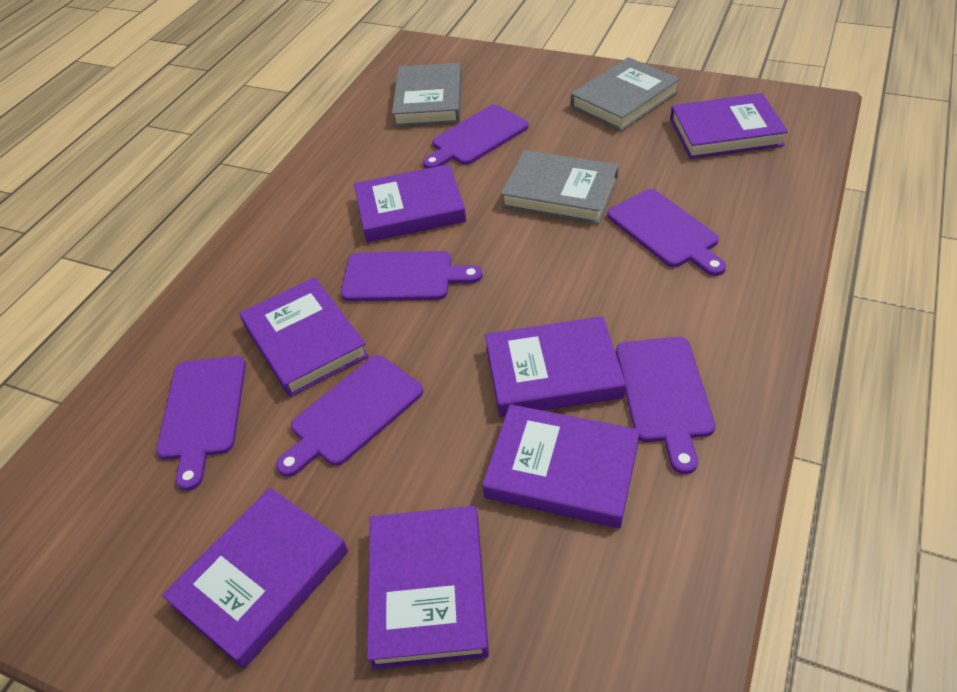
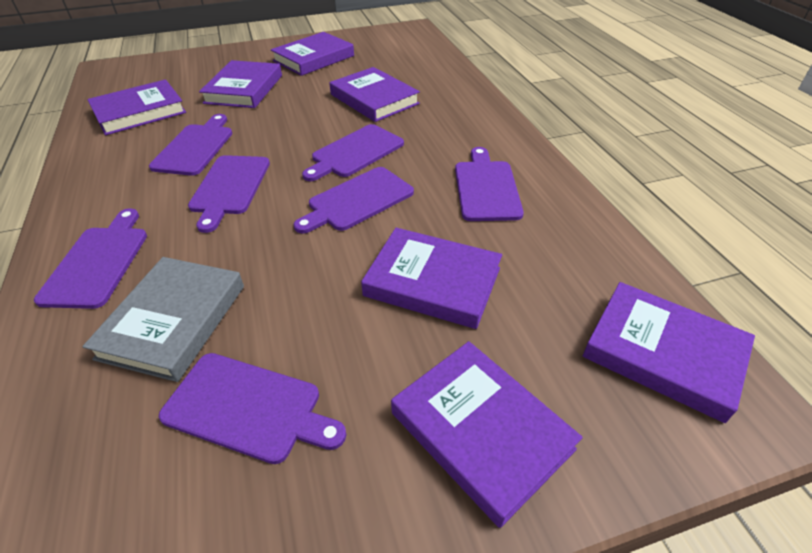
grey book: 3 -> 1
purple cutting board: 6 -> 7

